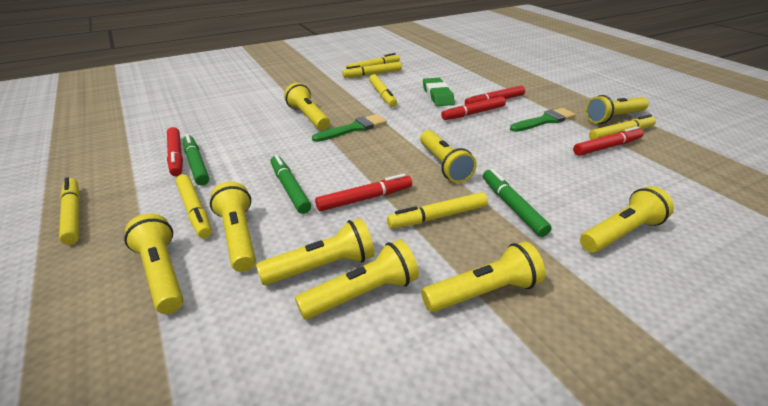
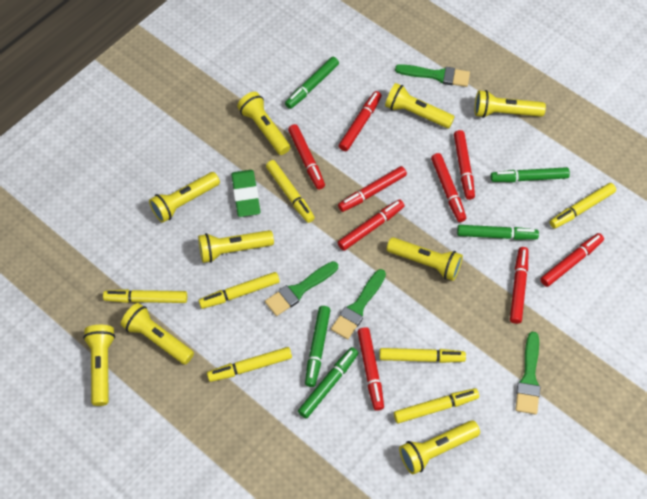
green brush: 2 -> 4
green marker: 3 -> 5
red marker: 5 -> 9

